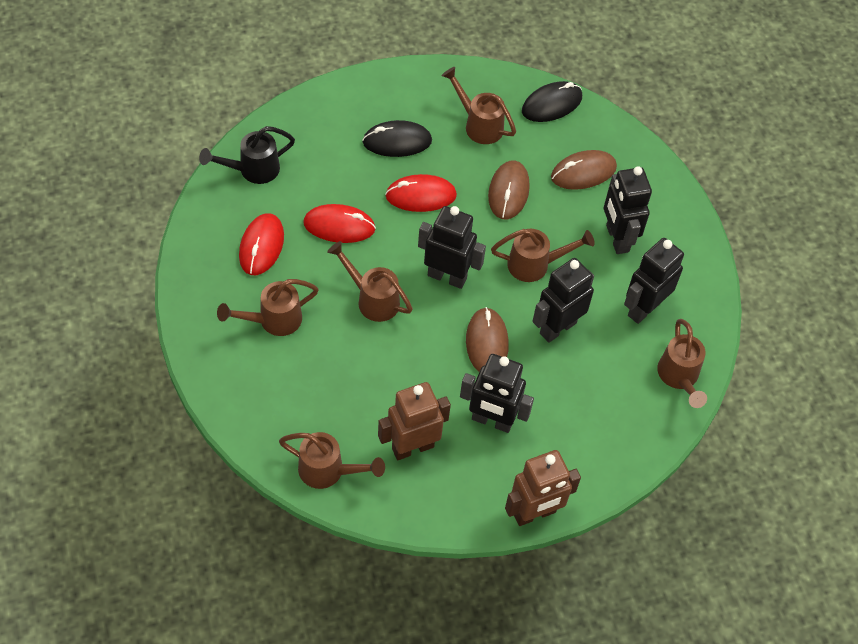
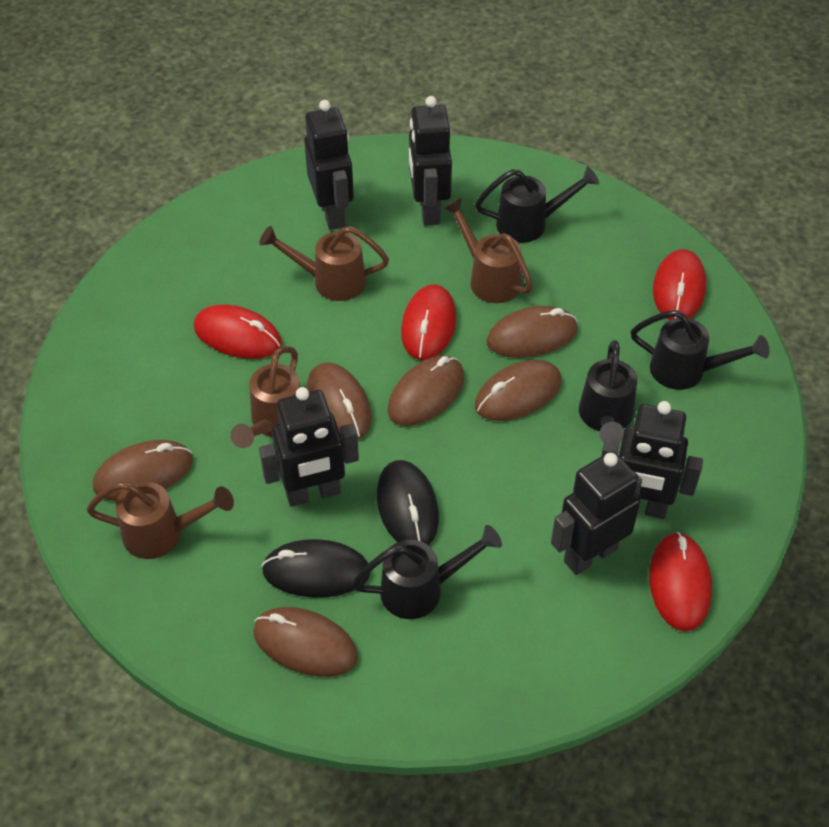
black watering can: 1 -> 4
brown mouse: 3 -> 6
brown robot: 2 -> 0
brown watering can: 6 -> 4
red mouse: 3 -> 4

